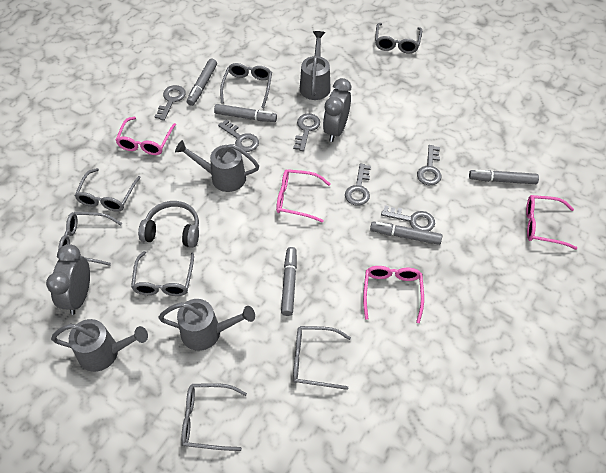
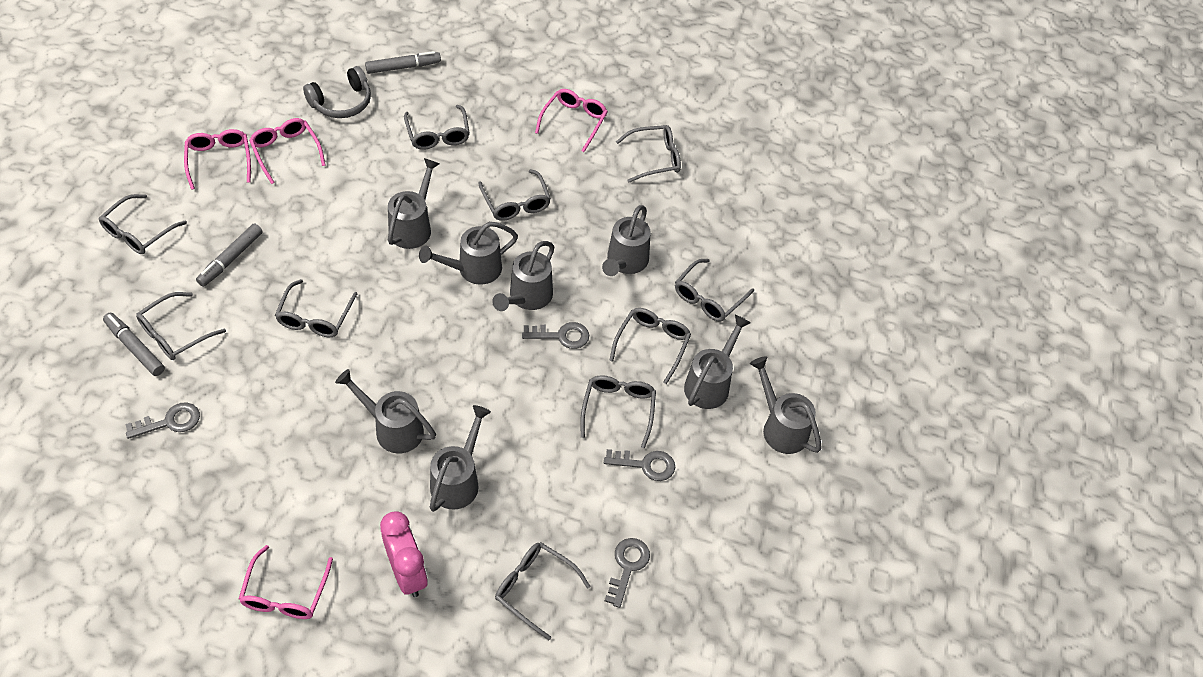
grey clock: 2 -> 0
grey glasses: 7 -> 10
grey key: 6 -> 4
grey marker: 5 -> 3
grey watering can: 4 -> 8
pink clock: 0 -> 1

